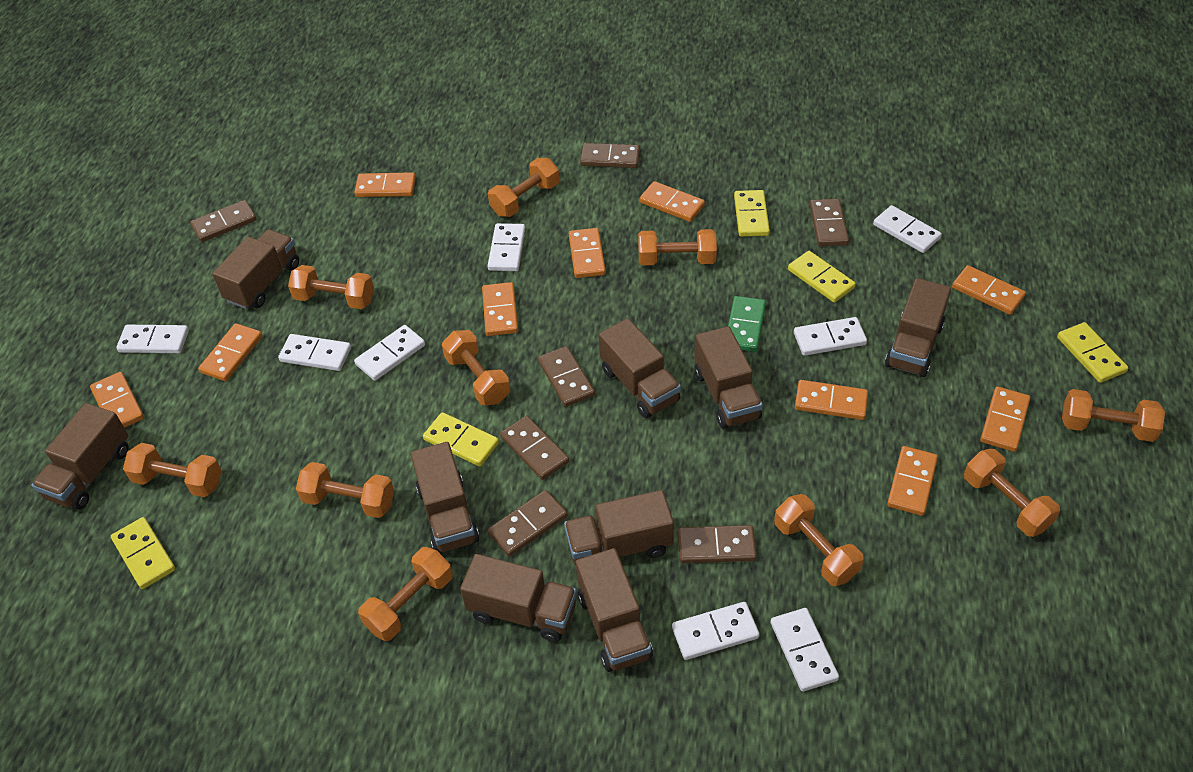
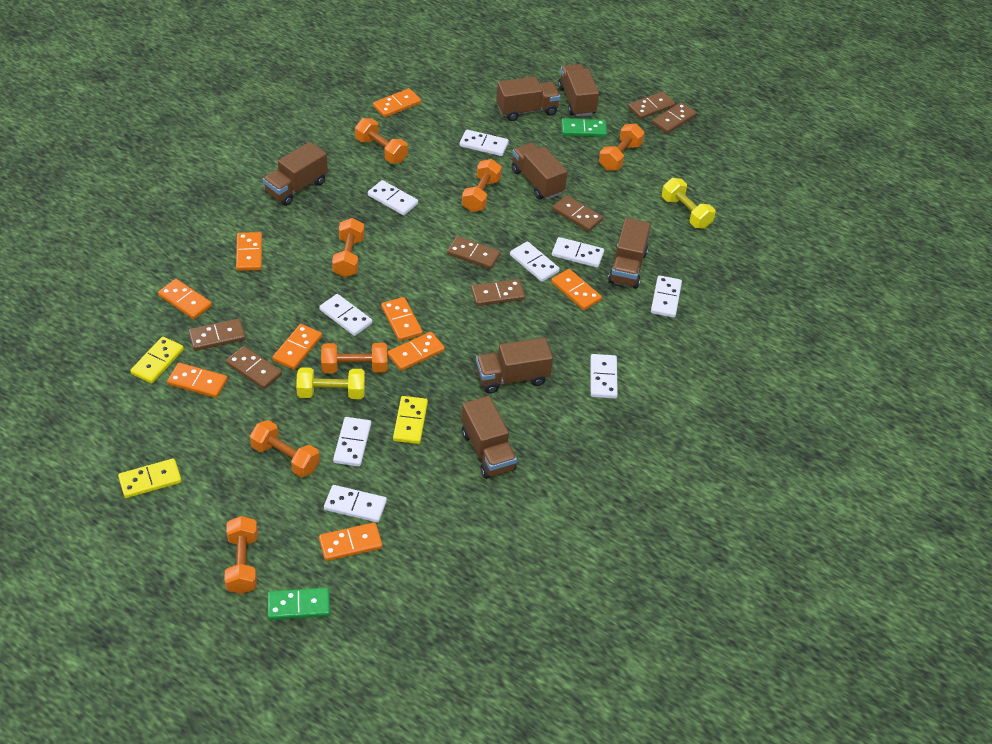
brown truck: 9 -> 7
green domino: 1 -> 2
orange domino: 10 -> 9
orange dumbbell: 10 -> 7
white domino: 8 -> 9
yellow domino: 5 -> 3
yellow dumbbell: 0 -> 2

